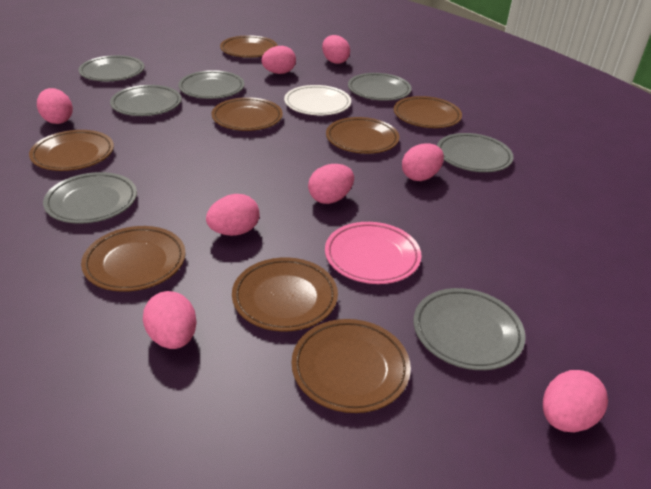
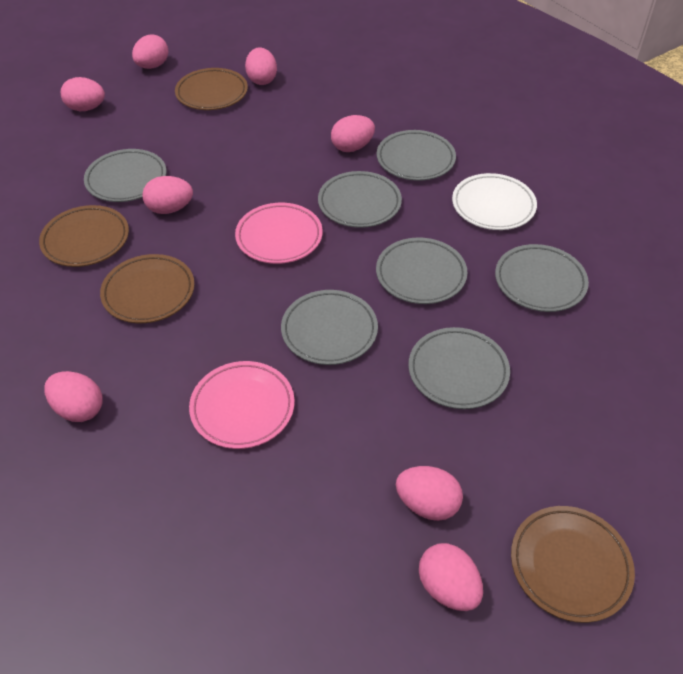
brown plate: 8 -> 4
pink plate: 1 -> 2

